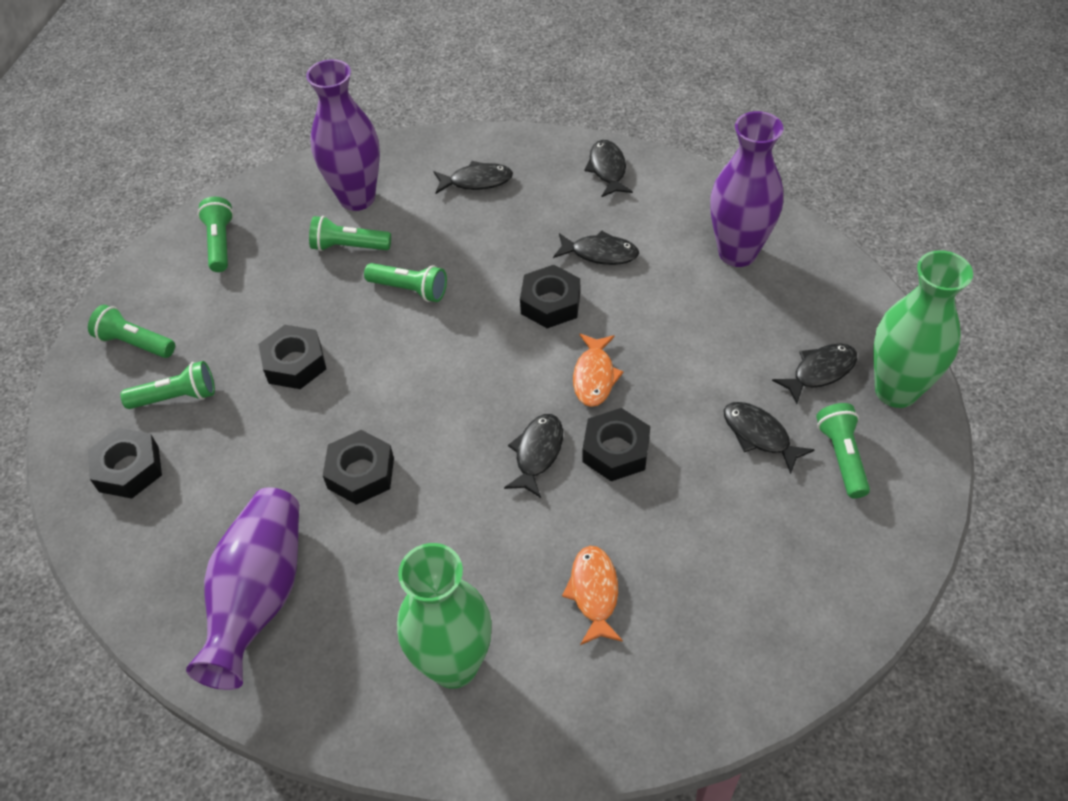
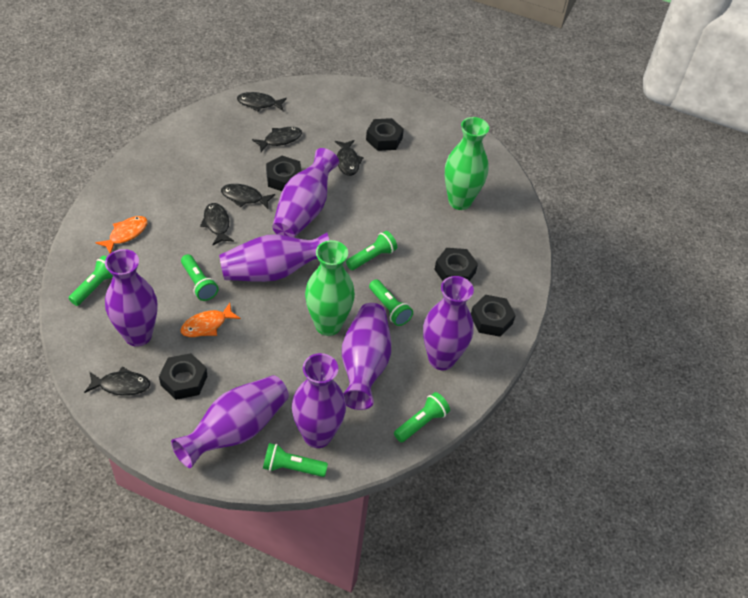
purple vase: 3 -> 7

